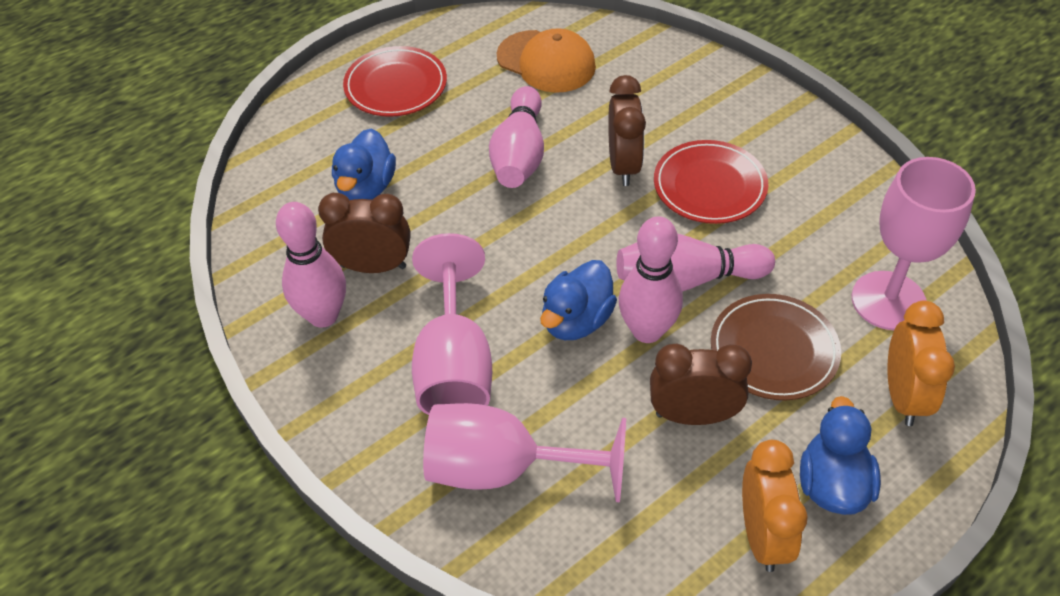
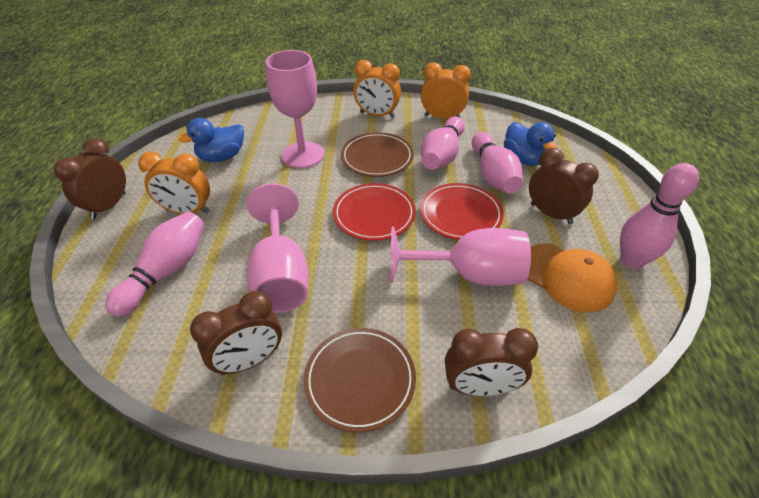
blue duck: 3 -> 2
brown clock: 3 -> 4
brown plate: 1 -> 2
orange clock: 2 -> 3

